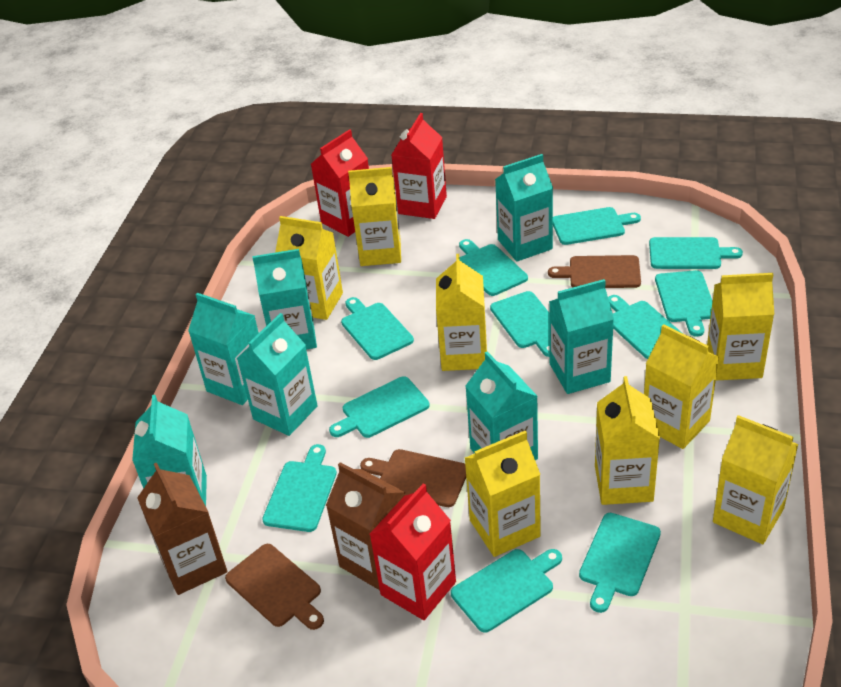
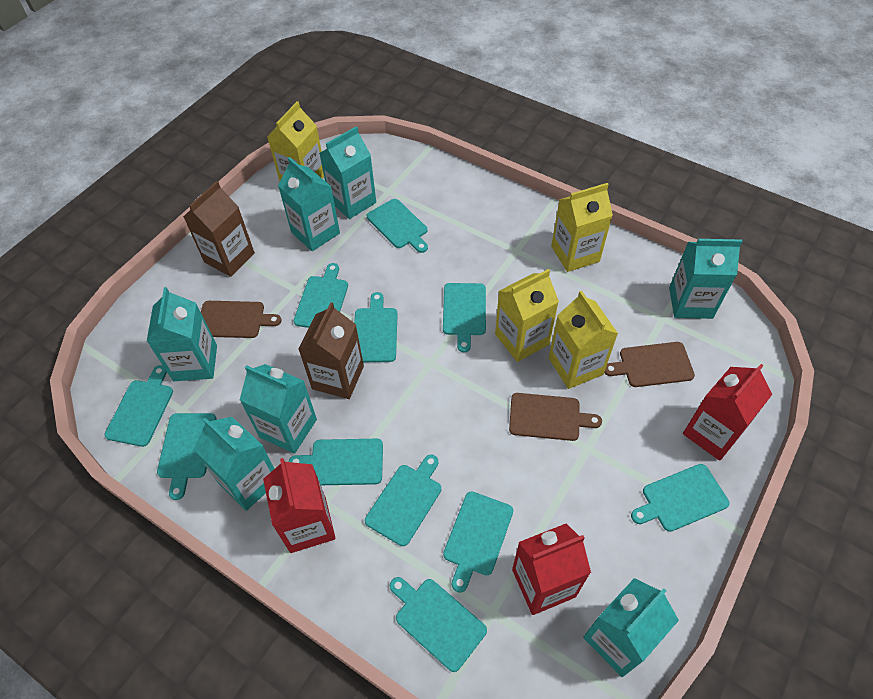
yellow carton: 8 -> 4

